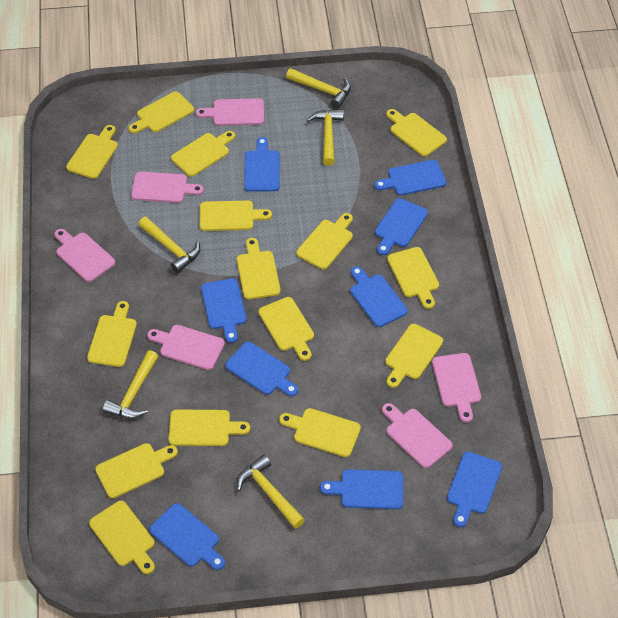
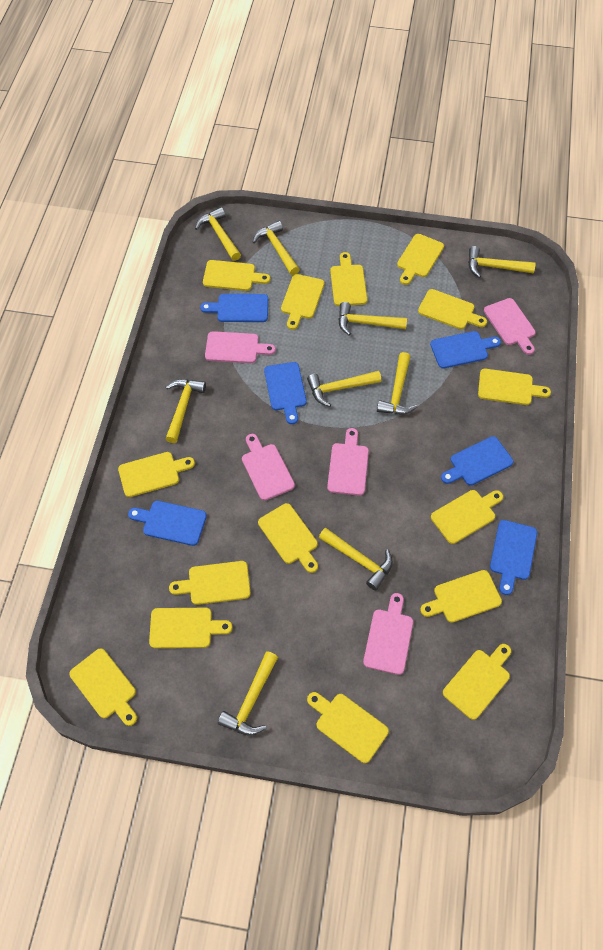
blue cutting board: 9 -> 6
pink cutting board: 6 -> 5
yellow hammer: 5 -> 9

